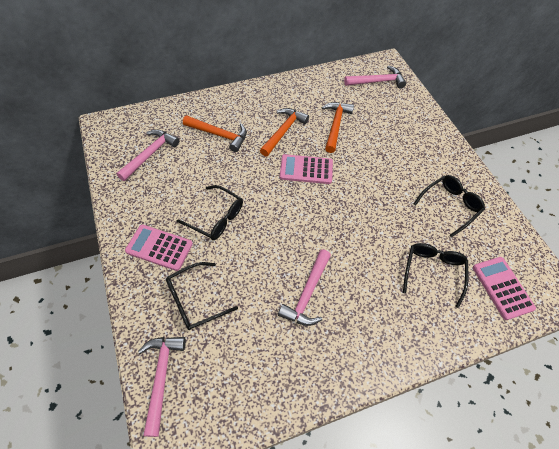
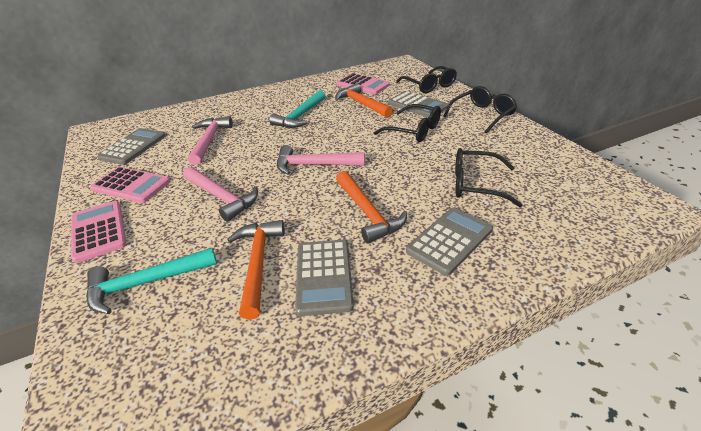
grey calculator: 0 -> 4
pink hammer: 4 -> 3
turquoise hammer: 0 -> 2

